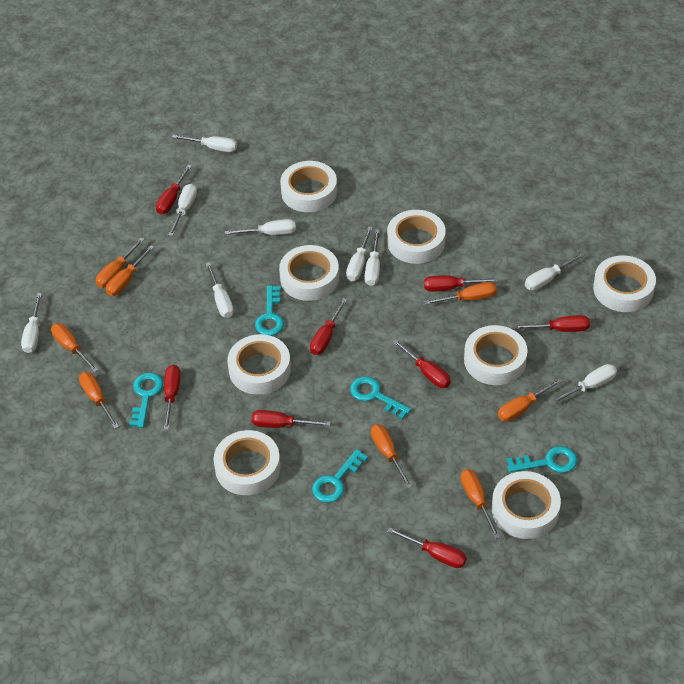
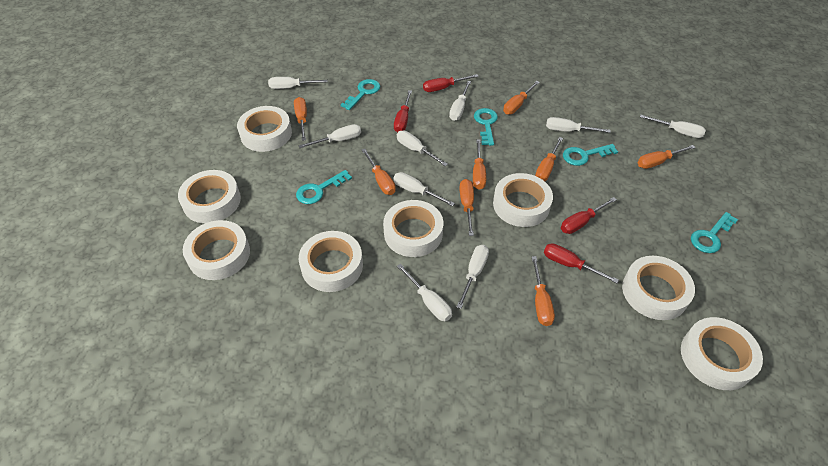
red screwdriver: 8 -> 4

